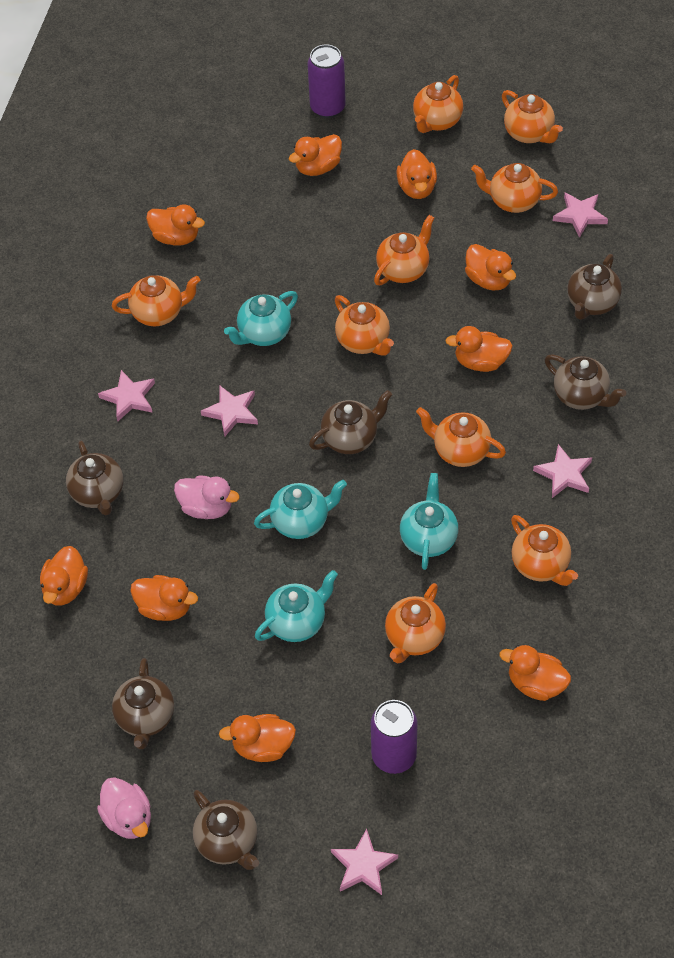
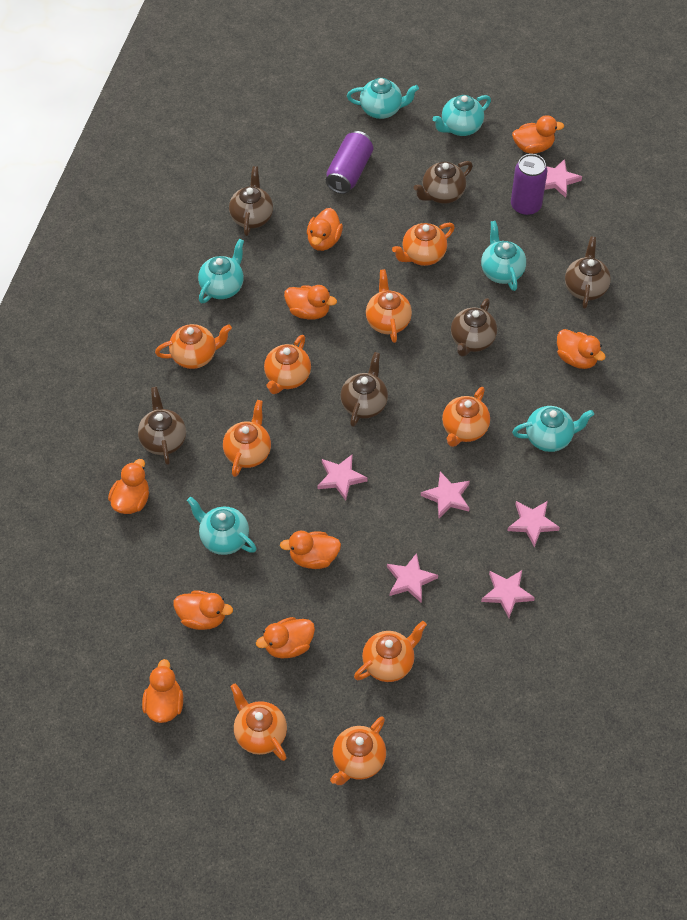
pink duck: 2 -> 0
pink star: 5 -> 6
turquoise teapot: 4 -> 6

